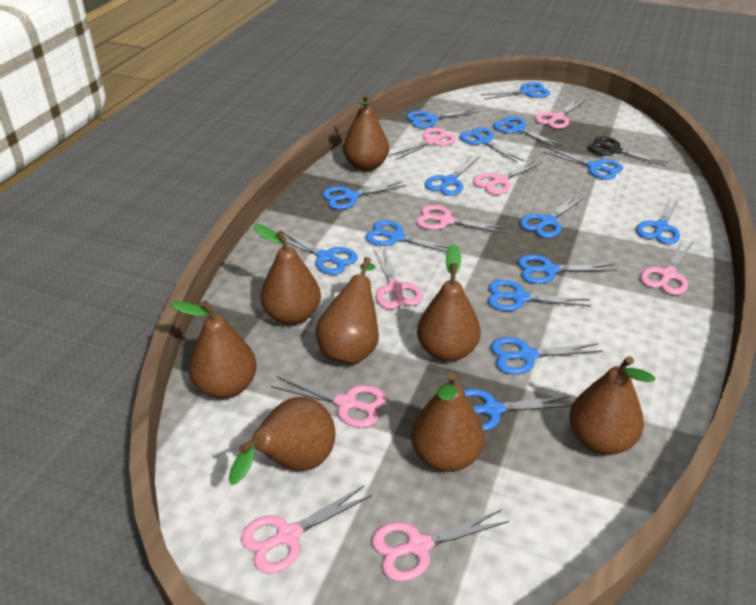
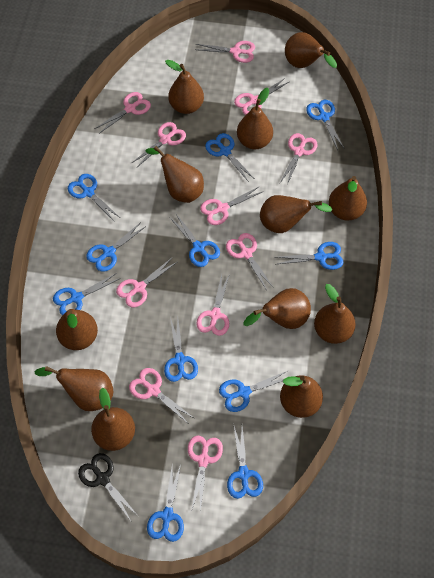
blue scissors: 15 -> 11
brown pear: 8 -> 12
pink scissors: 9 -> 11

